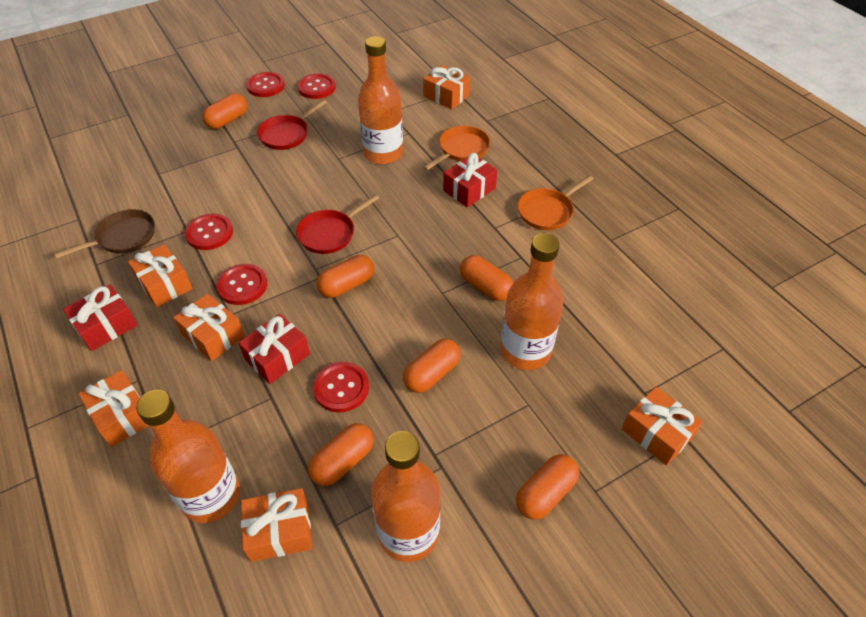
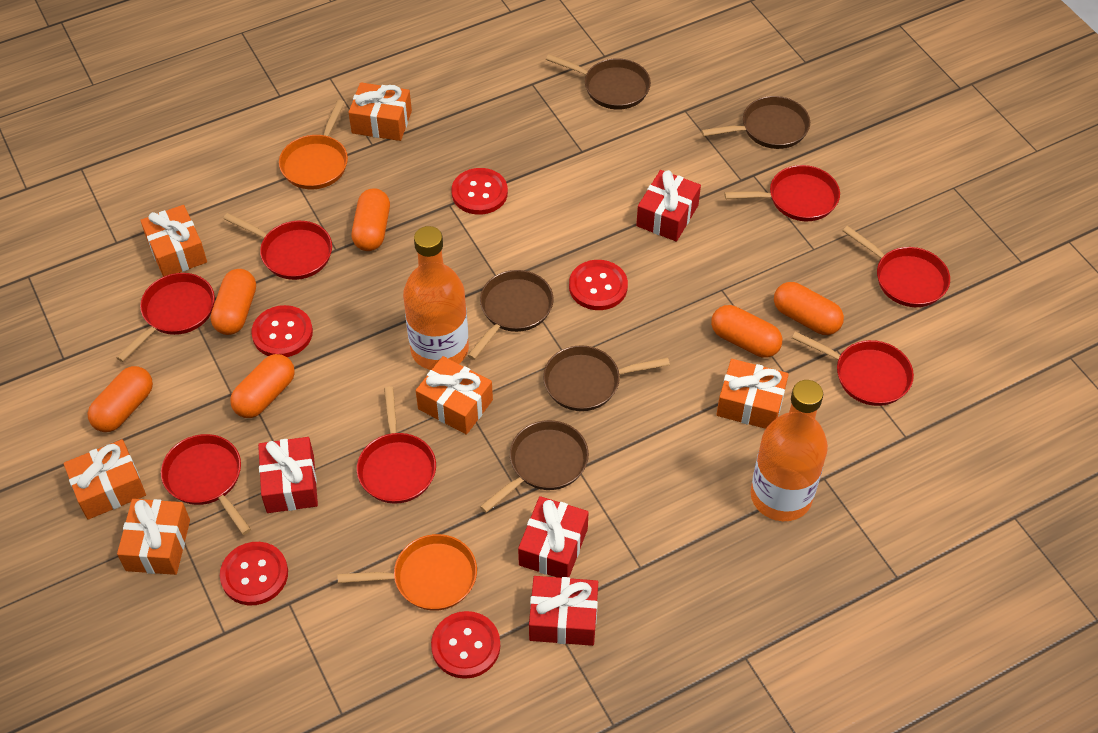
brown pan: 1 -> 5
orange bottle: 4 -> 2
red gift: 3 -> 4
red pan: 2 -> 7

